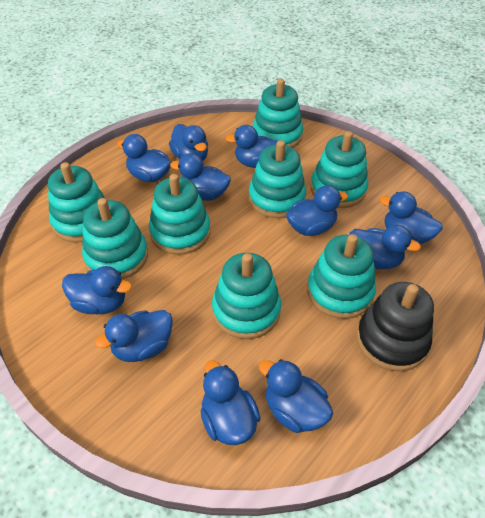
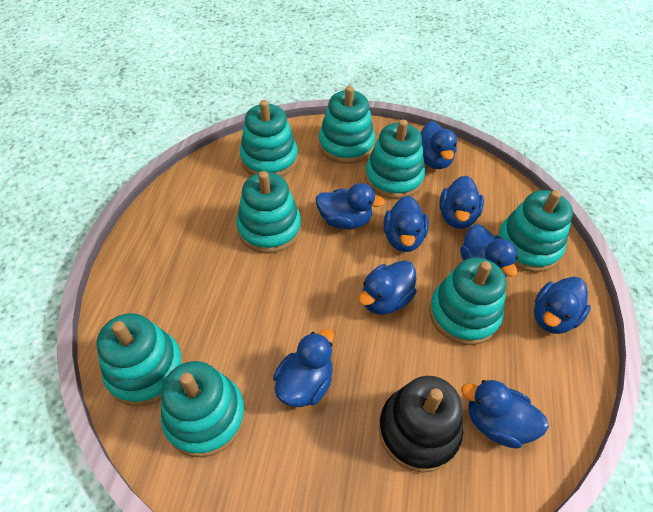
blue duck: 11 -> 9

